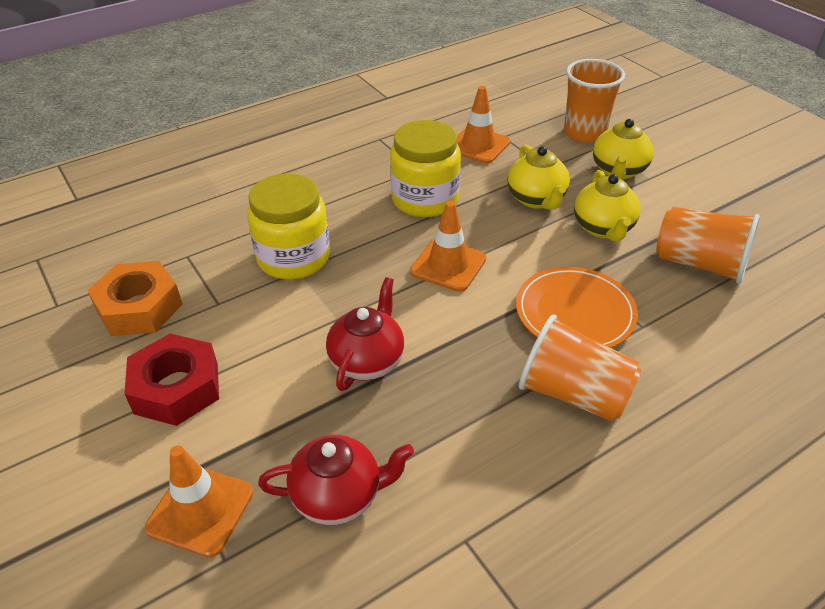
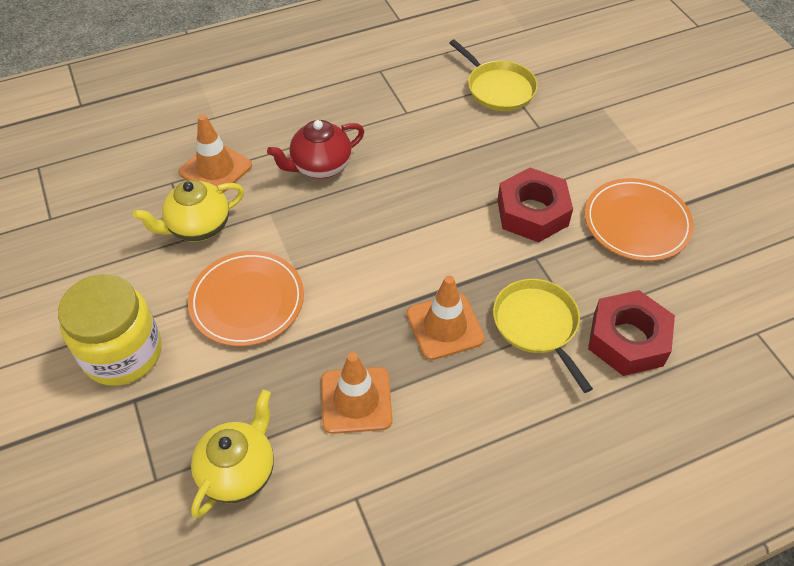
orange cup: 3 -> 0
orange nut: 1 -> 0
orange plate: 1 -> 2
red nut: 1 -> 2
red teapot: 2 -> 1
yellow jar: 2 -> 1
yellow pan: 0 -> 2
yellow teapot: 3 -> 2

